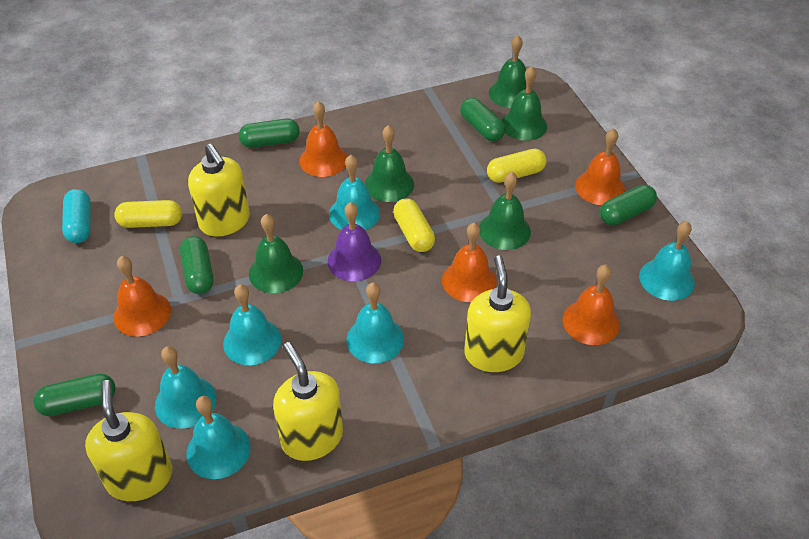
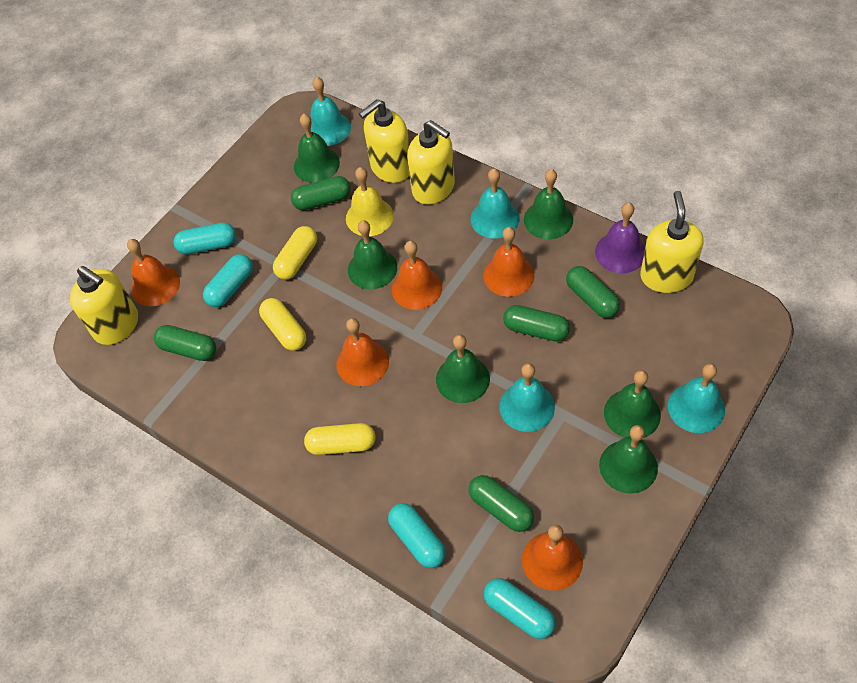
green bell: 5 -> 6
turquoise bell: 6 -> 4
turquoise capsule: 1 -> 4
yellow bell: 0 -> 1

